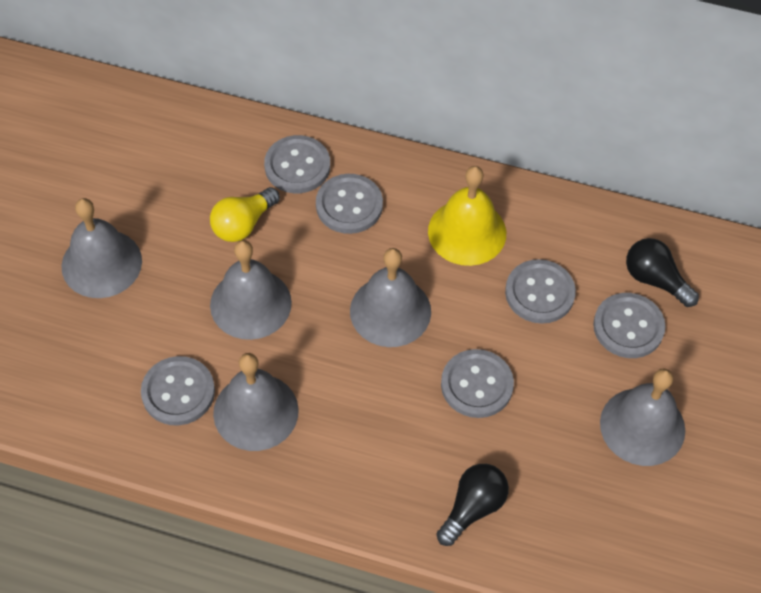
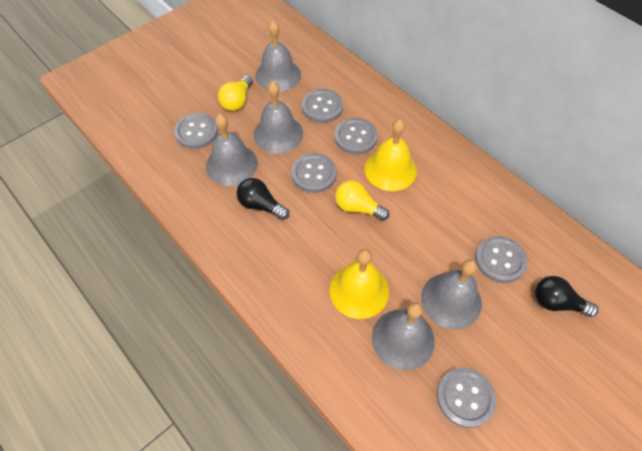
yellow bell: 1 -> 2
yellow light bulb: 1 -> 2

